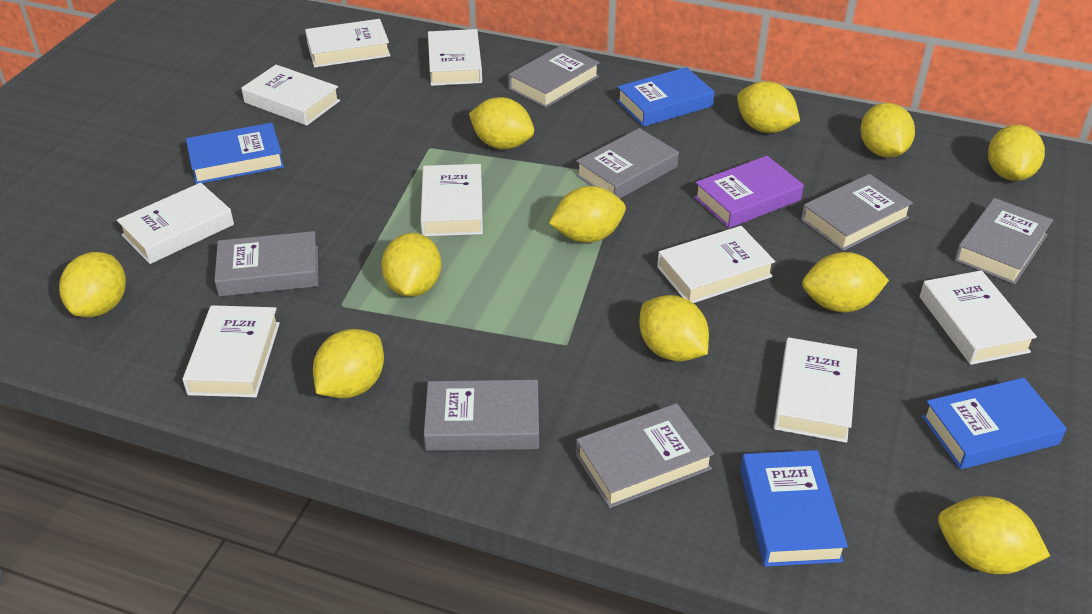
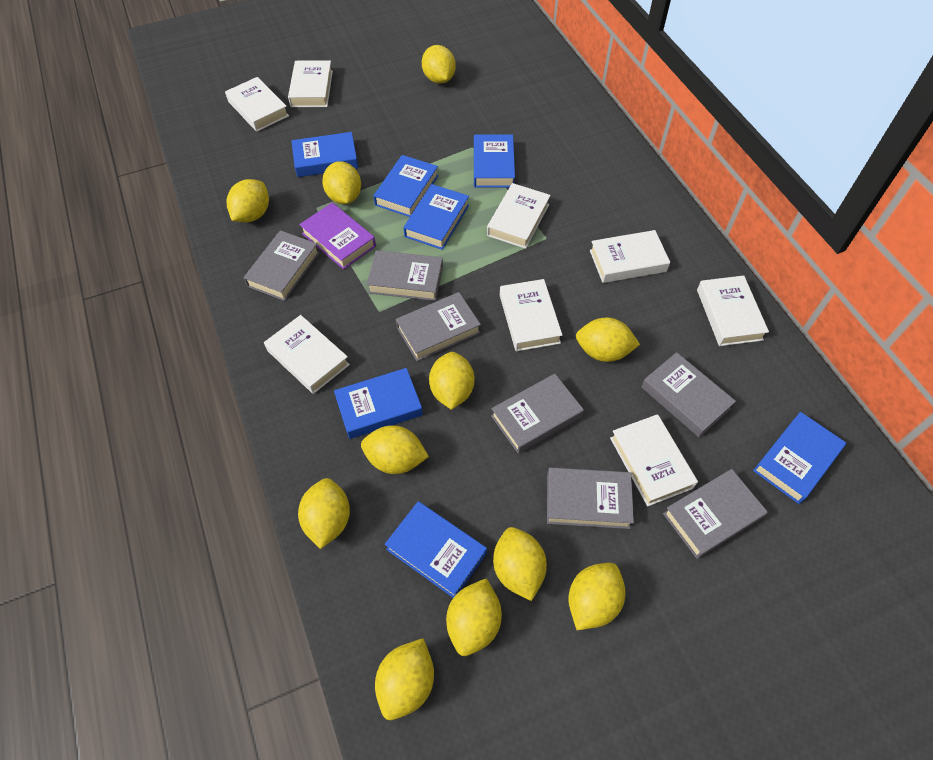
blue book: 4 -> 7
white book: 9 -> 8

